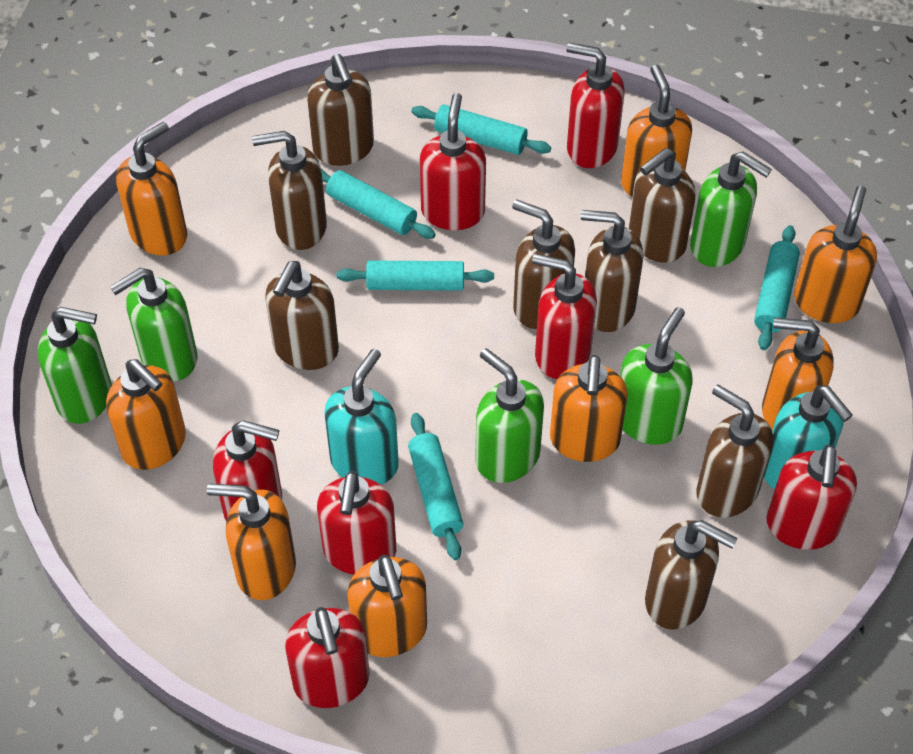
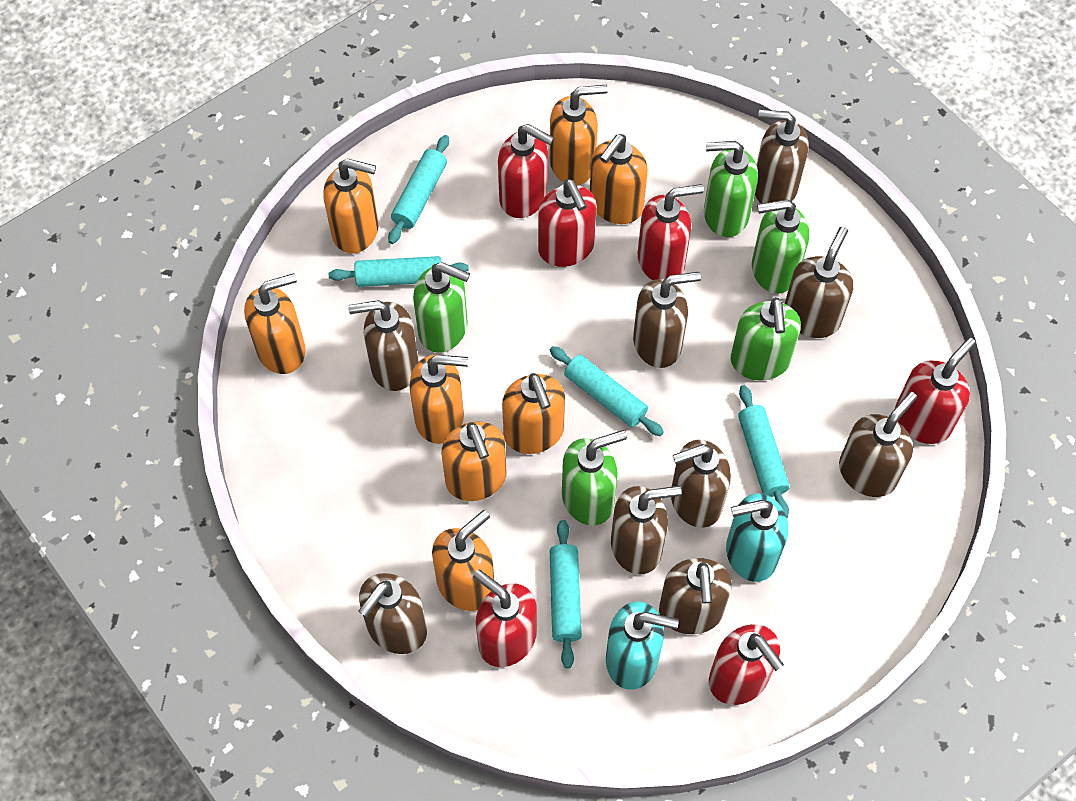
brown soap dispenser: 8 -> 9
red soap dispenser: 7 -> 6

